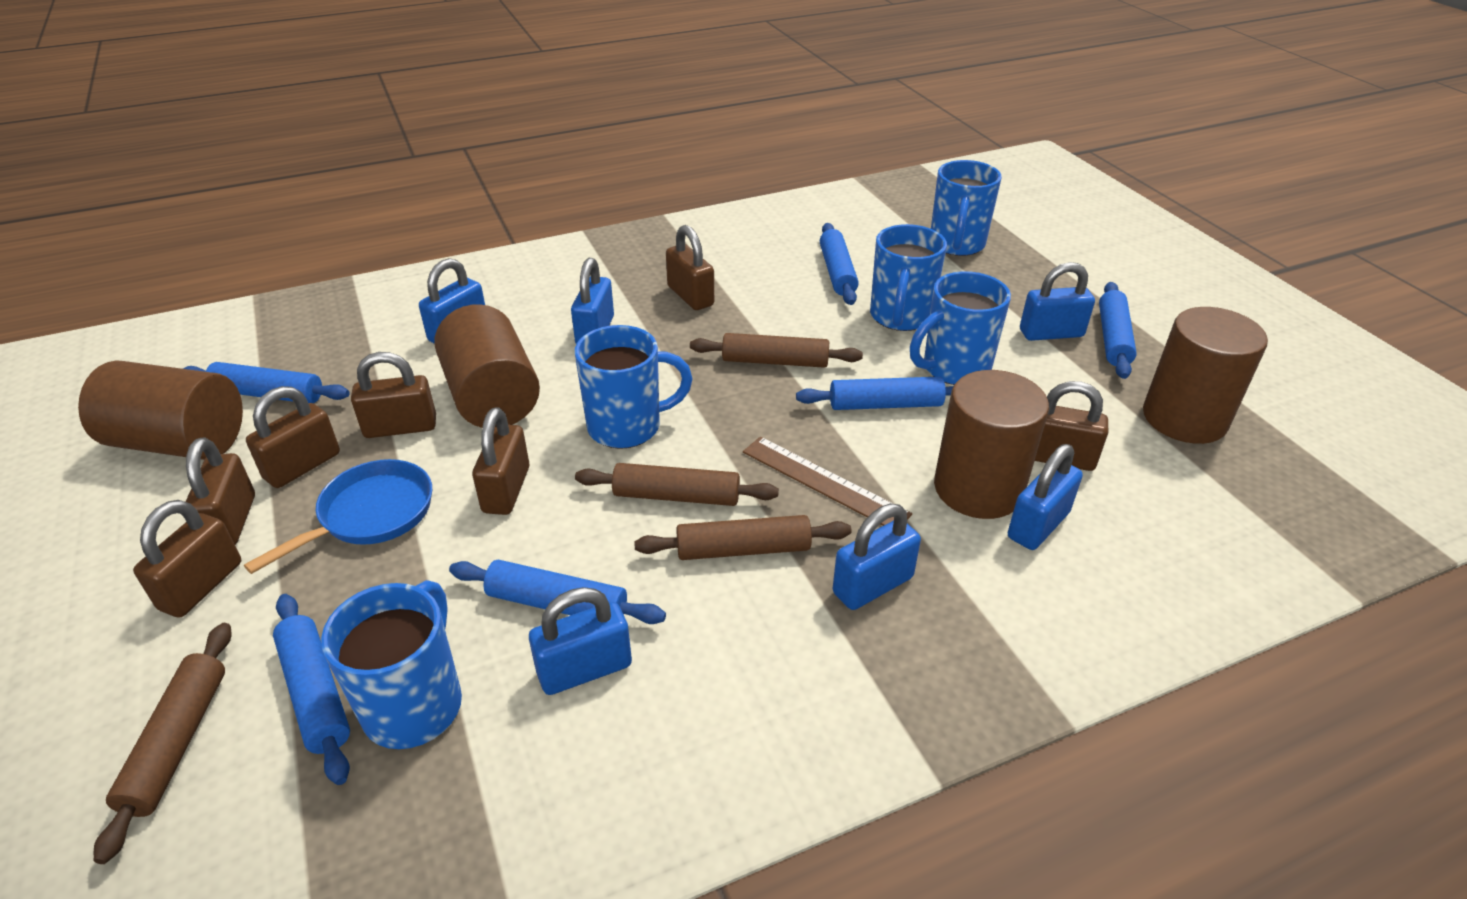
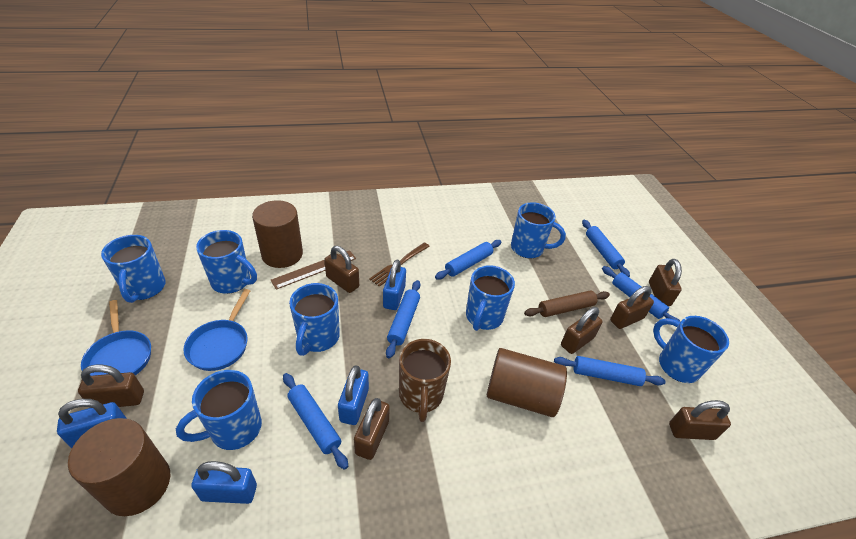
blue mug: 5 -> 7
blue padlock: 6 -> 4
blue pan: 1 -> 2
brown cylinder: 4 -> 3
brown fork: 0 -> 1
brown mug: 0 -> 1
brown rolling pin: 4 -> 1

